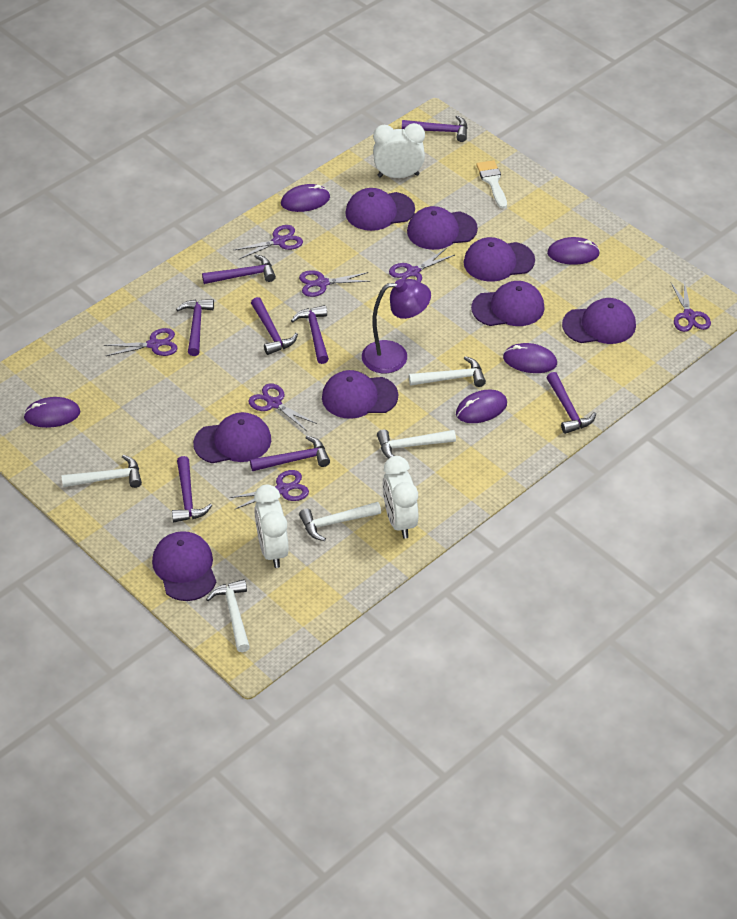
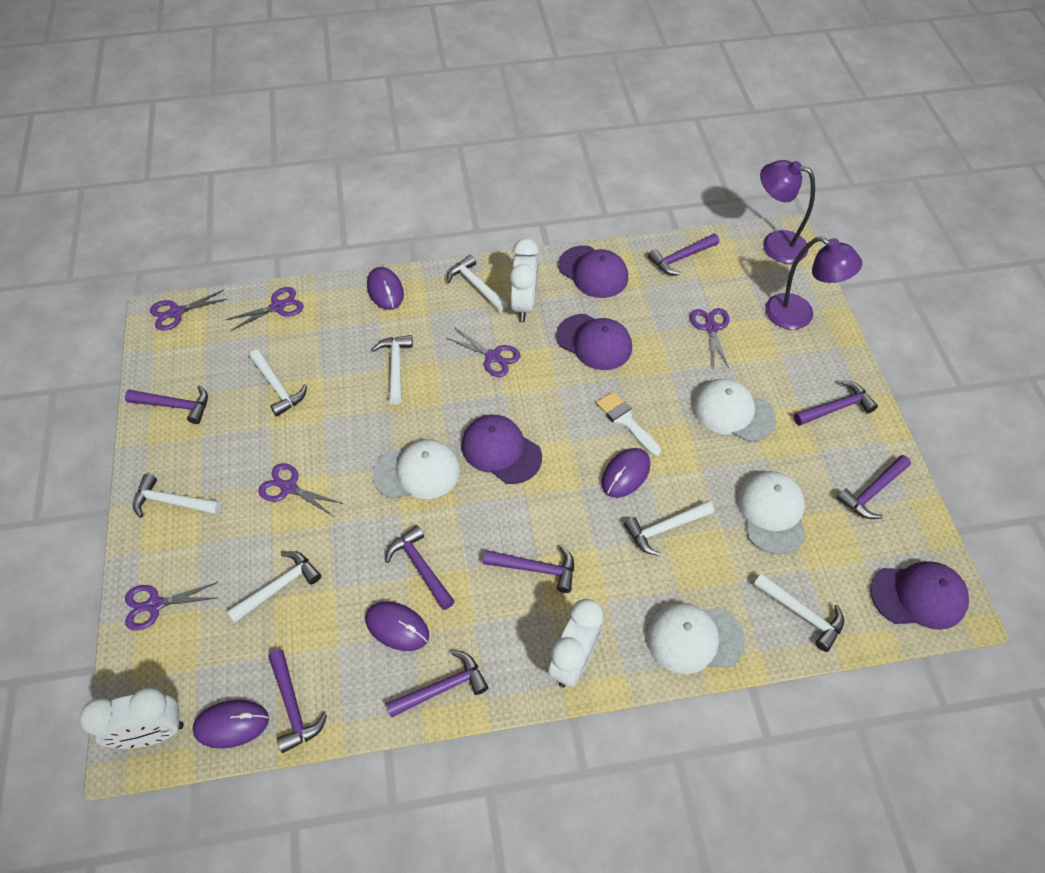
purple cap: 8 -> 4
purple lamp: 1 -> 2
purple mouse: 5 -> 4
purple scissors: 7 -> 6
white cap: 0 -> 4
white hammer: 5 -> 7

